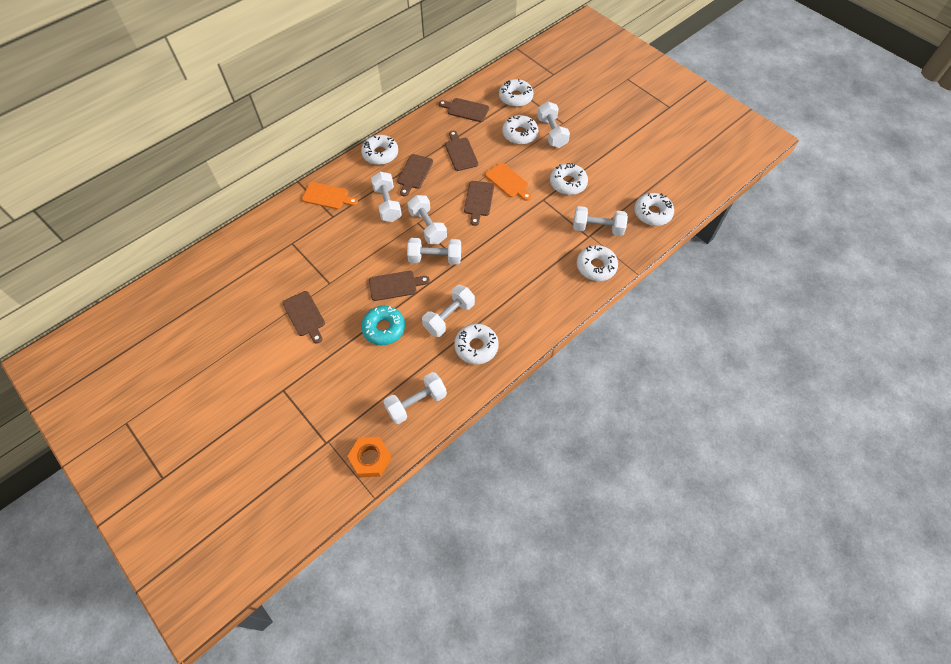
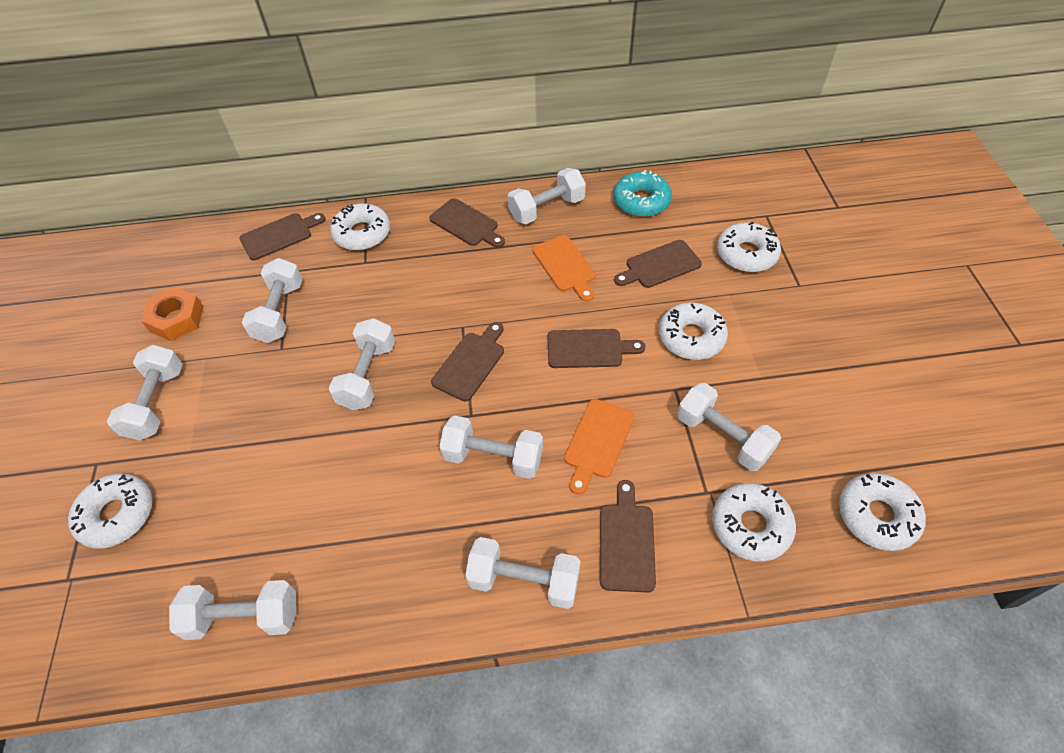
white donut: 7 -> 6
white dumbbell: 7 -> 8

